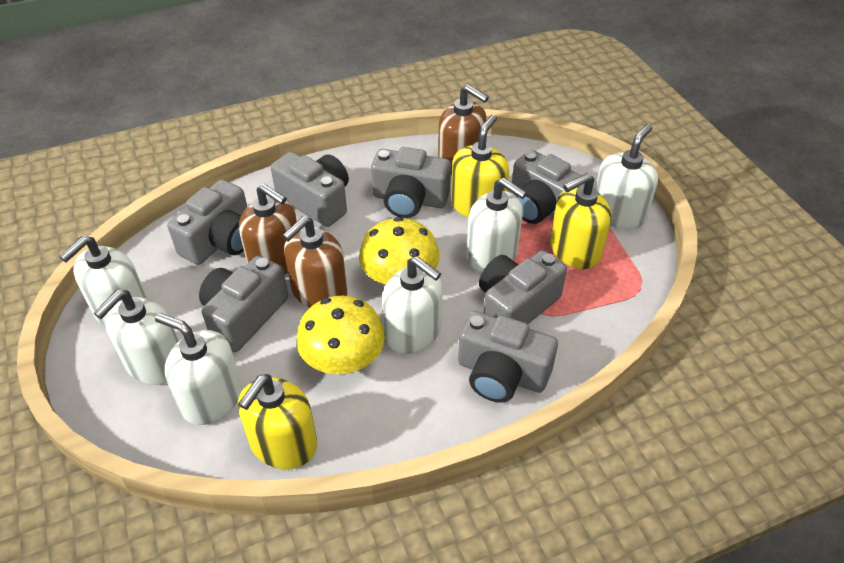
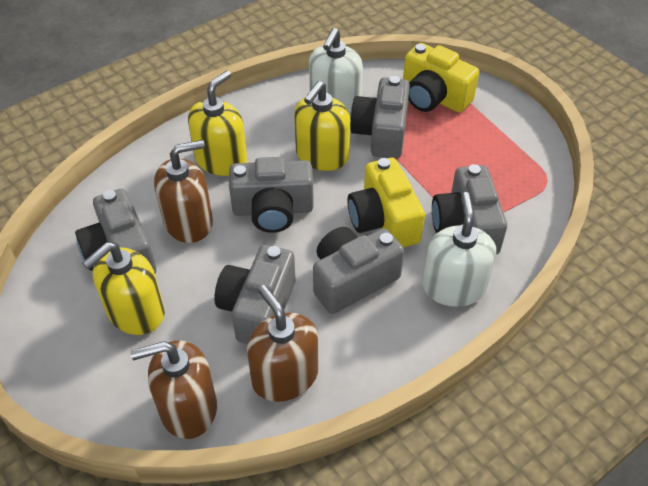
grey camera: 7 -> 6
white soap dispenser: 6 -> 2
yellow camera: 0 -> 2
yellow mushroom: 2 -> 0

